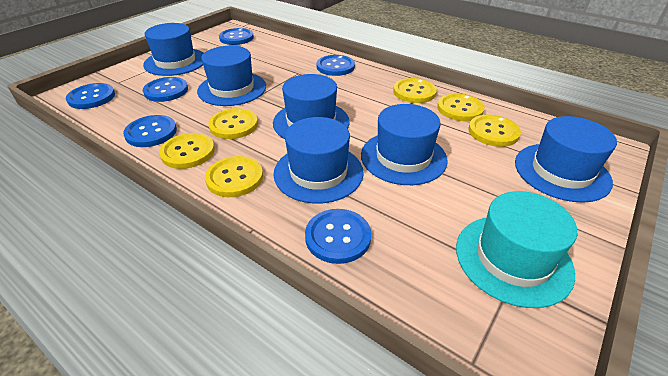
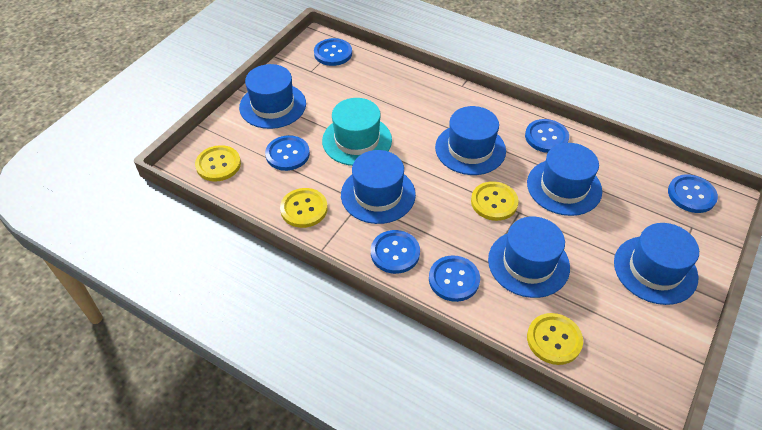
yellow button: 6 -> 4

